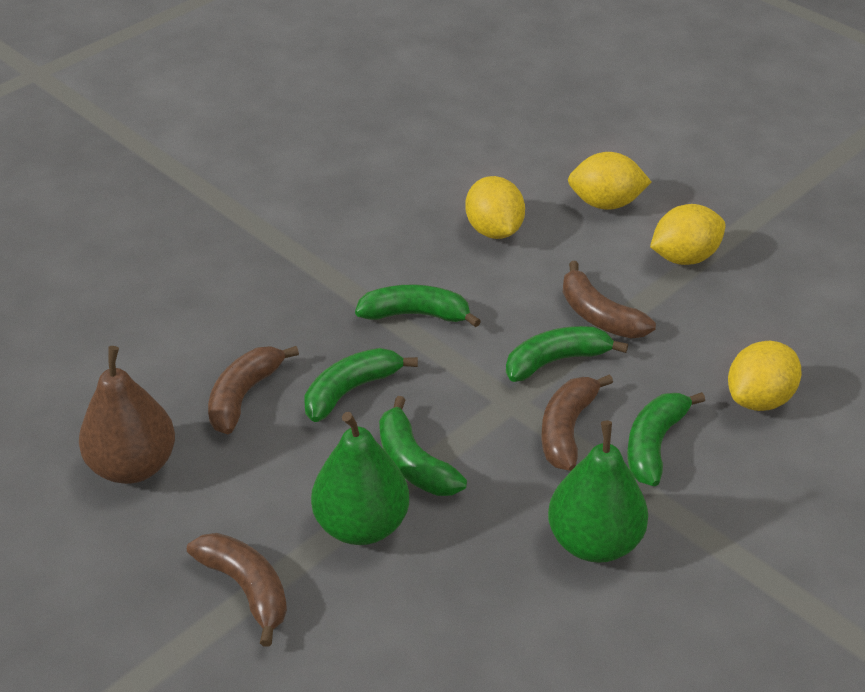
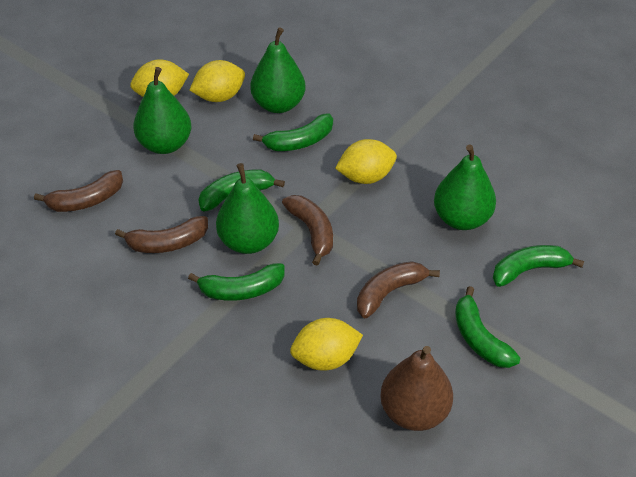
green pear: 2 -> 4

